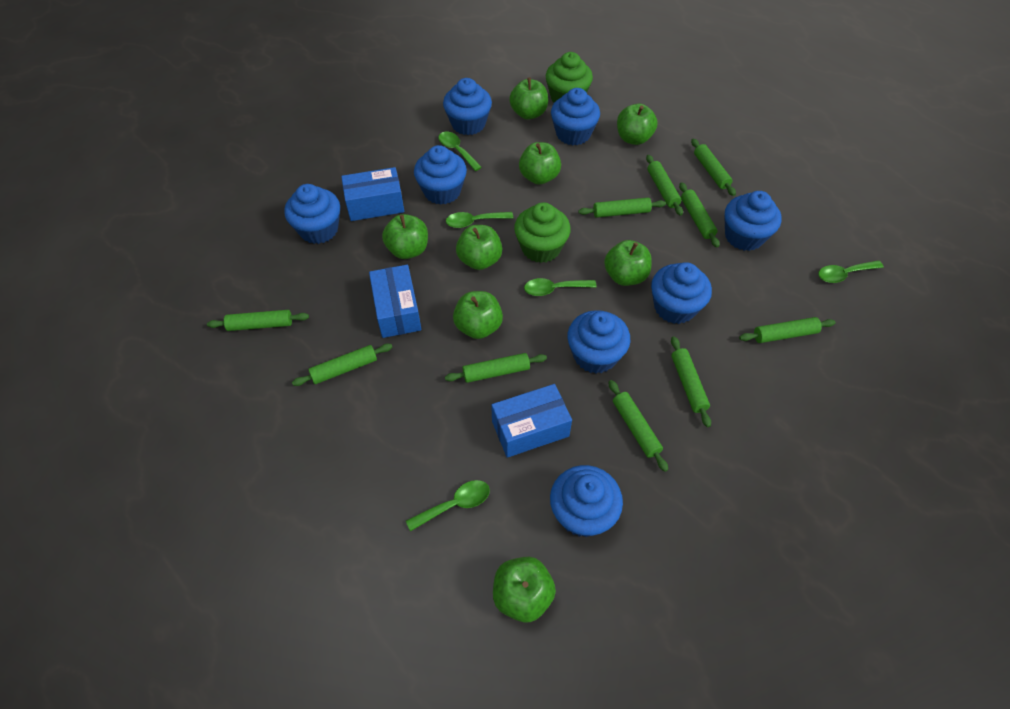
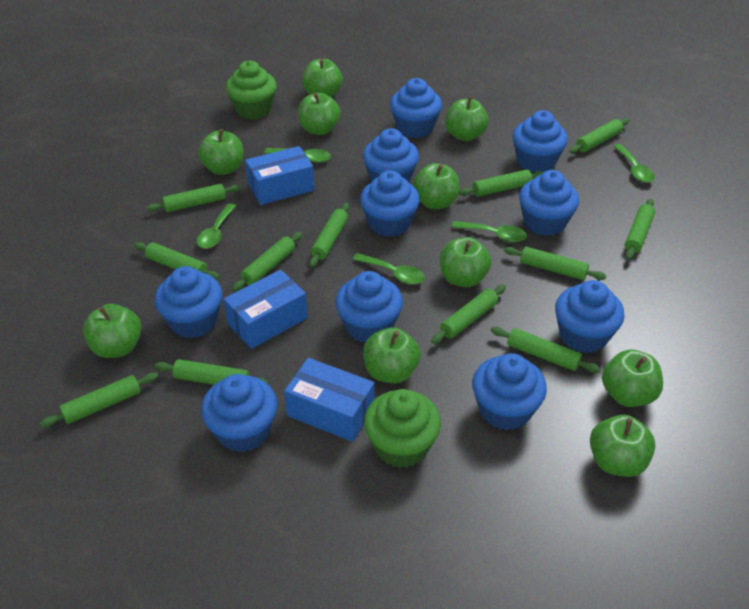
blue cupcake: 8 -> 10
green apple: 8 -> 10
green rolling pin: 10 -> 12

